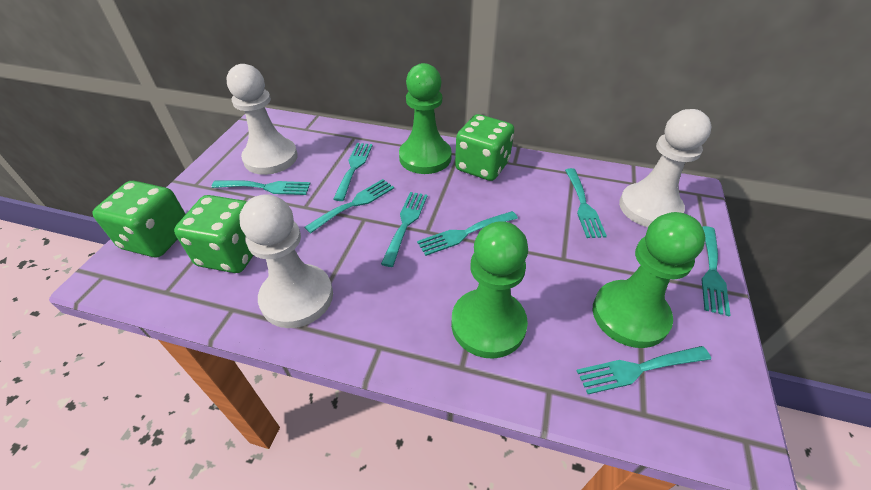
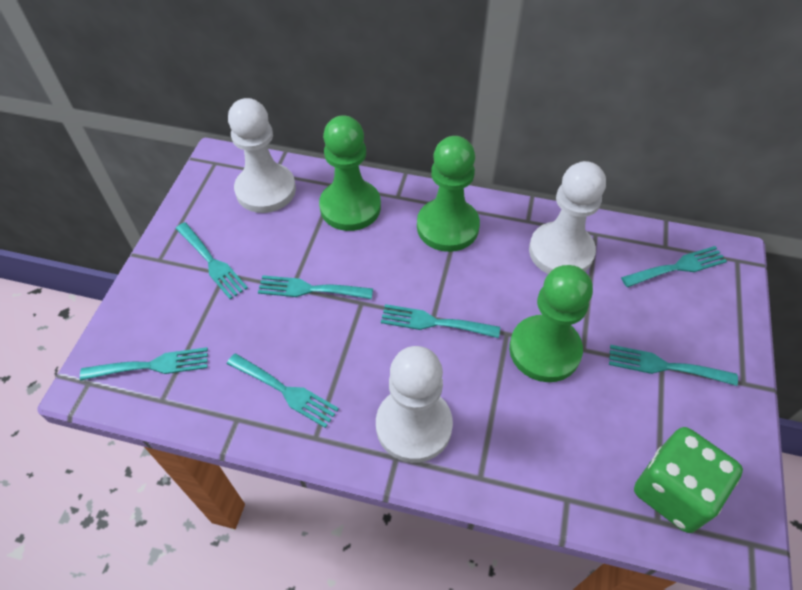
green dice: 3 -> 1
turquoise fork: 8 -> 7

